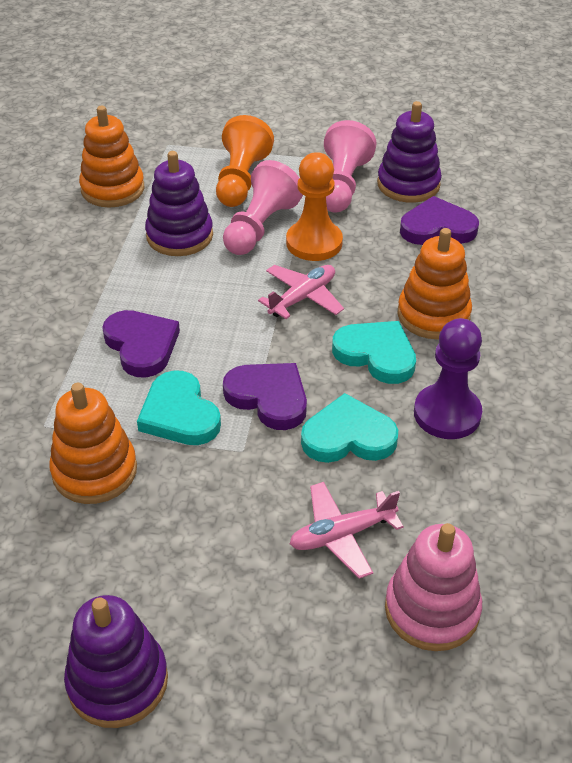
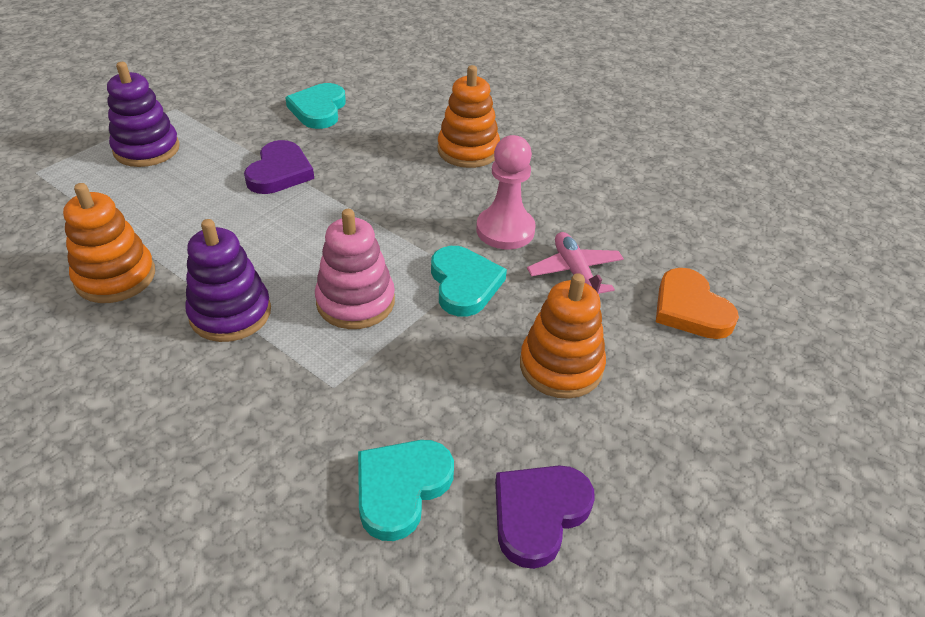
orange heart: 0 -> 1
orange pawn: 2 -> 0
pink pawn: 2 -> 1
pink plane: 2 -> 1
purple heart: 3 -> 2
purple pawn: 1 -> 0
purple stacking toy: 3 -> 2

